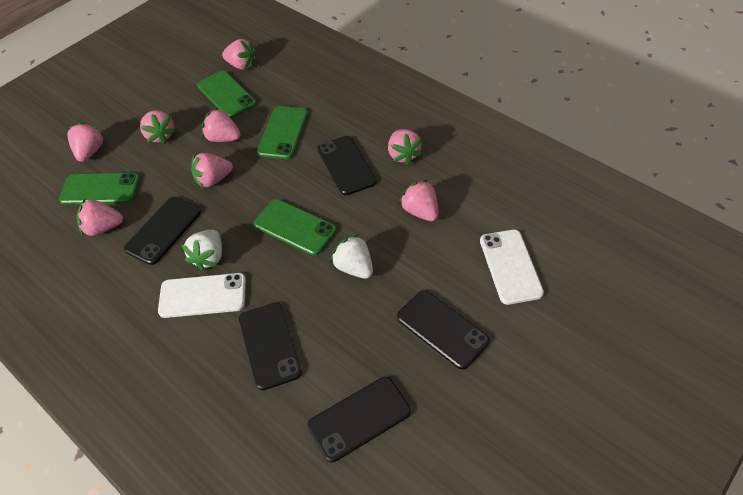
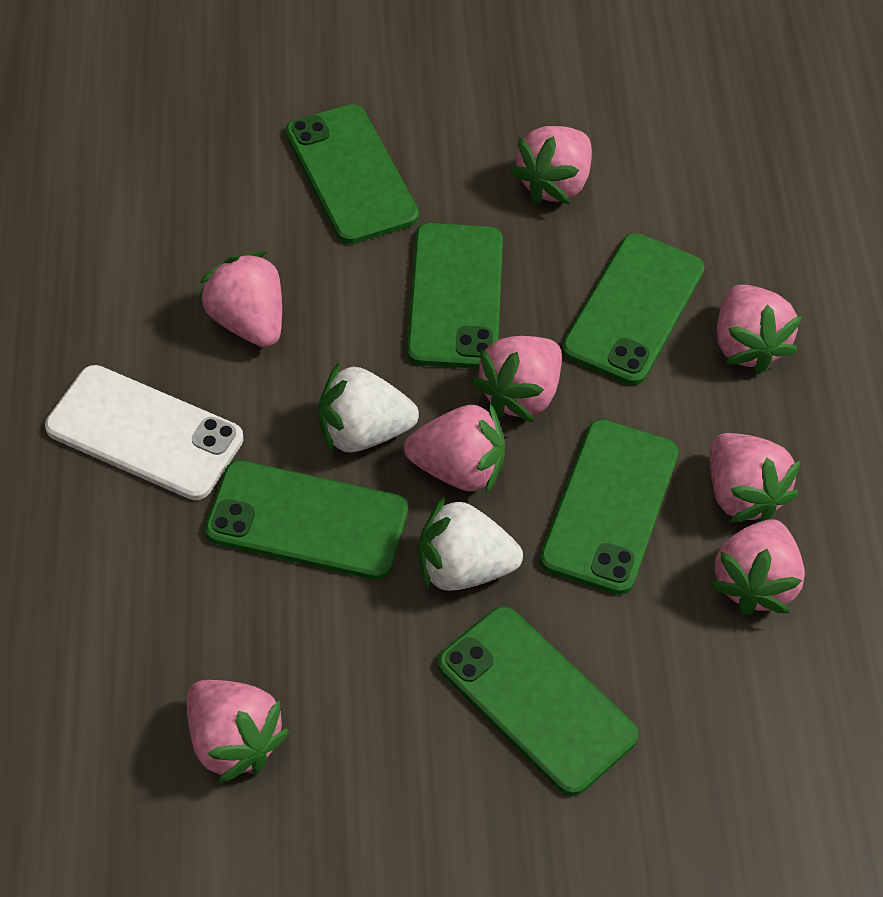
black phone: 5 -> 0
green phone: 4 -> 6
white phone: 2 -> 1

